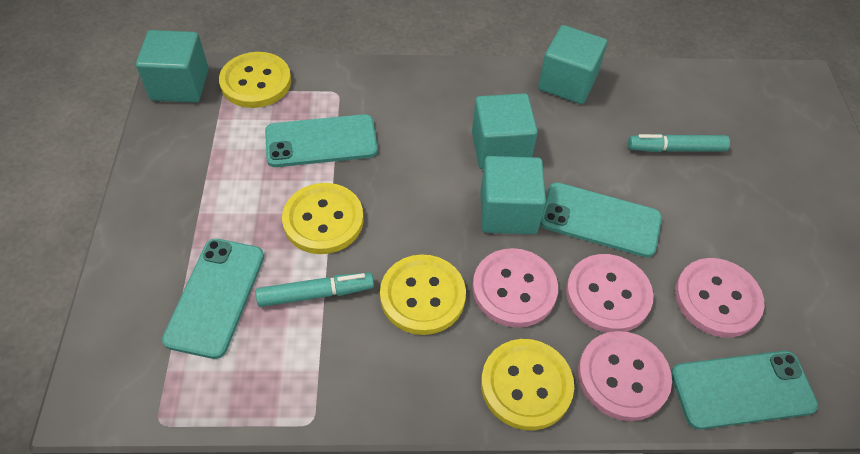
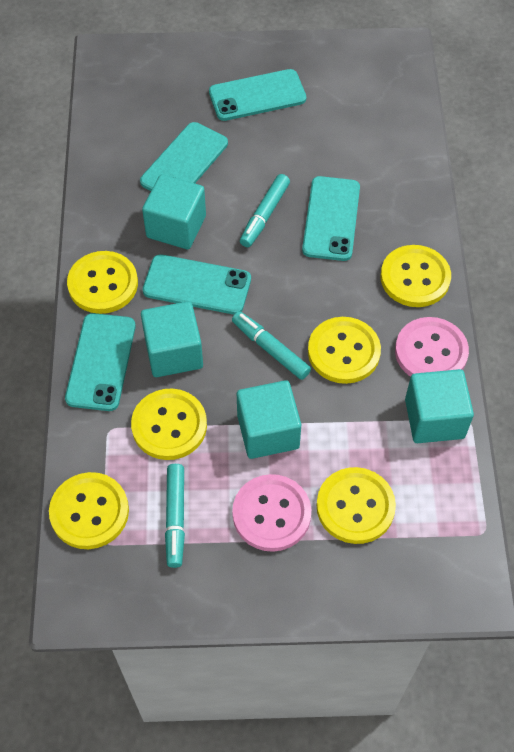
pink button: 4 -> 2
turquoise marker: 2 -> 3
turquoise phone: 4 -> 5
yellow button: 4 -> 6

